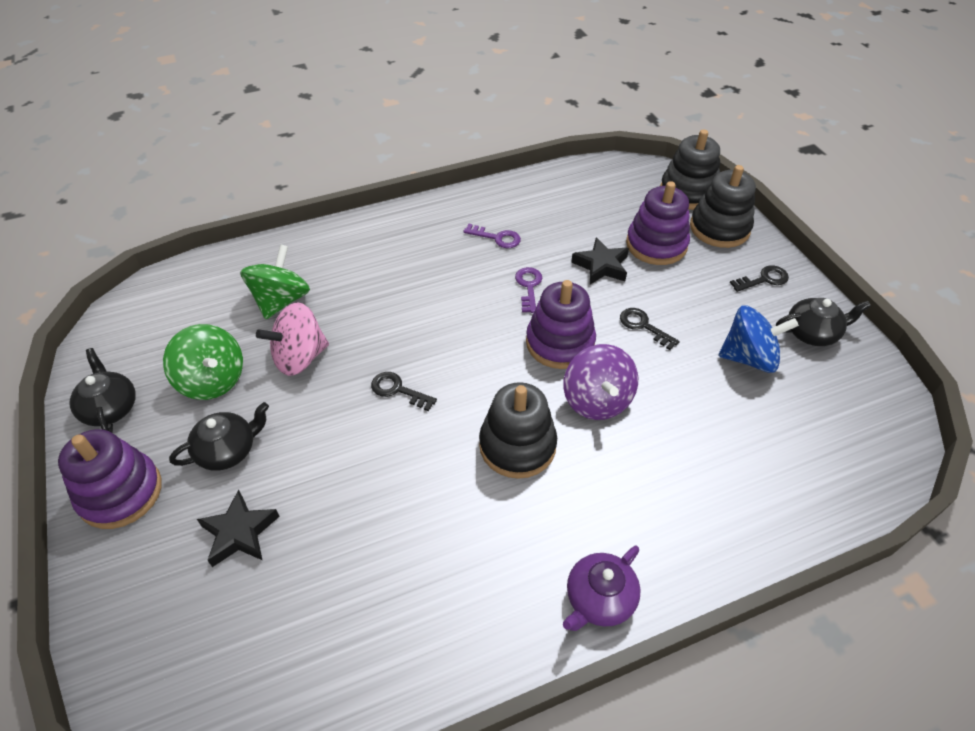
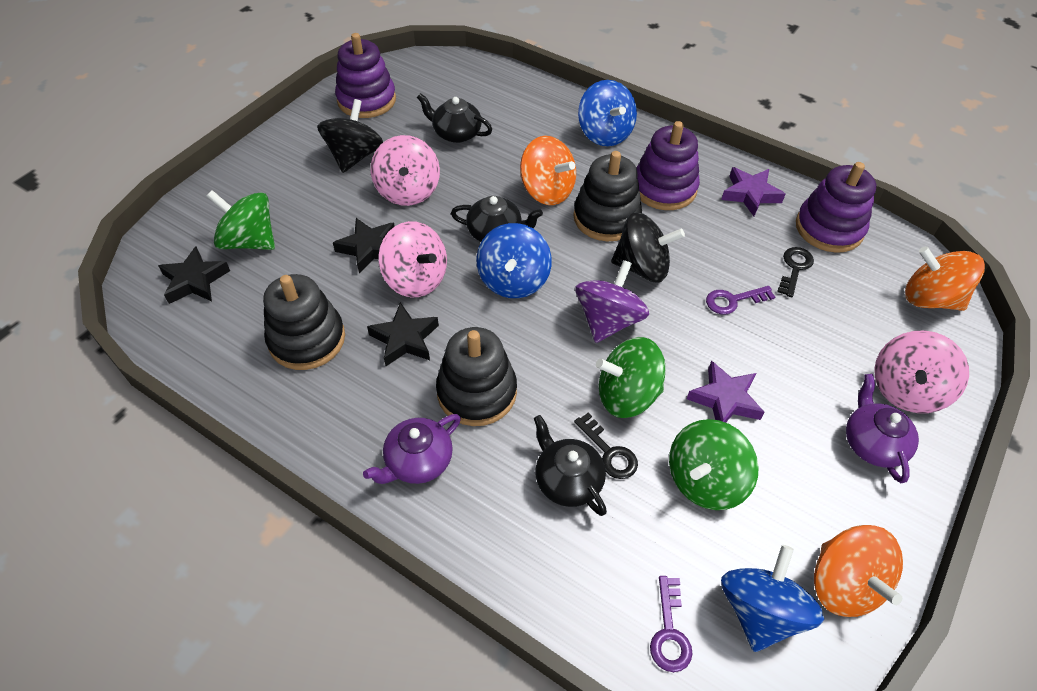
black key: 3 -> 2
black spinning top: 0 -> 2
black star: 2 -> 3
blue spinning top: 1 -> 3
green spinning top: 2 -> 3
orange spinning top: 0 -> 3
pink spinning top: 1 -> 3
purple star: 0 -> 2
purple teapot: 1 -> 2

